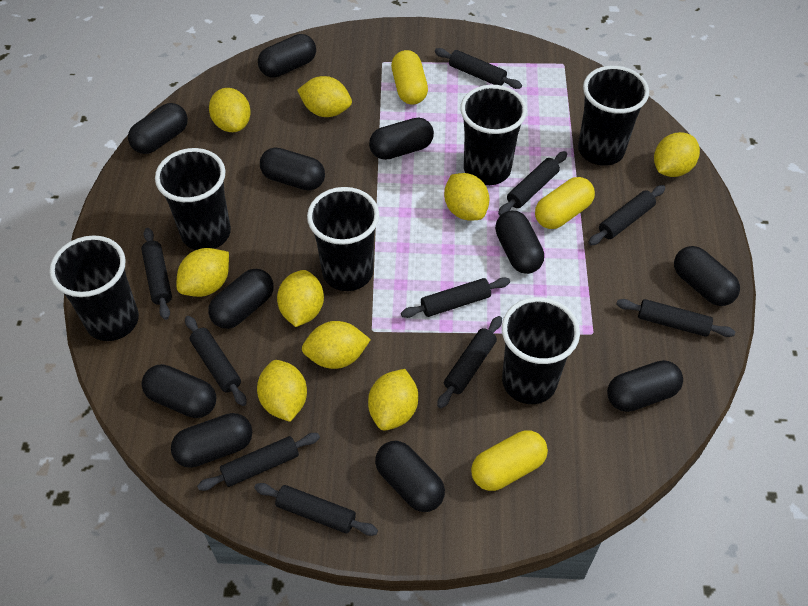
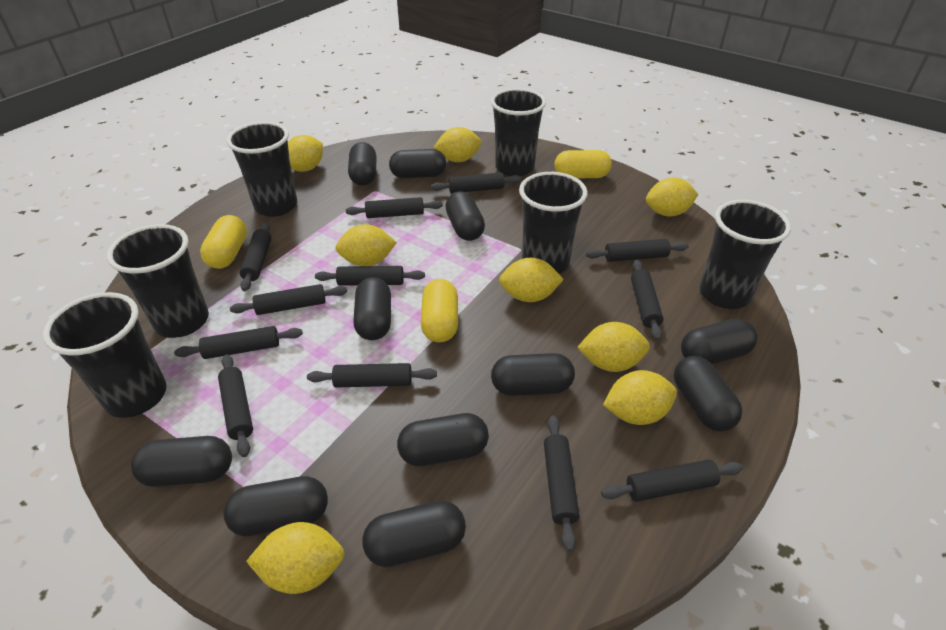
black rolling pin: 10 -> 12
yellow lemon: 9 -> 8

